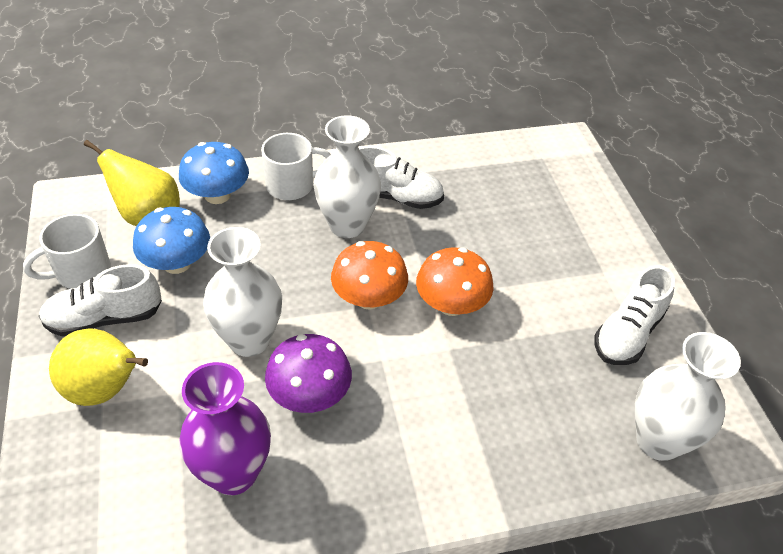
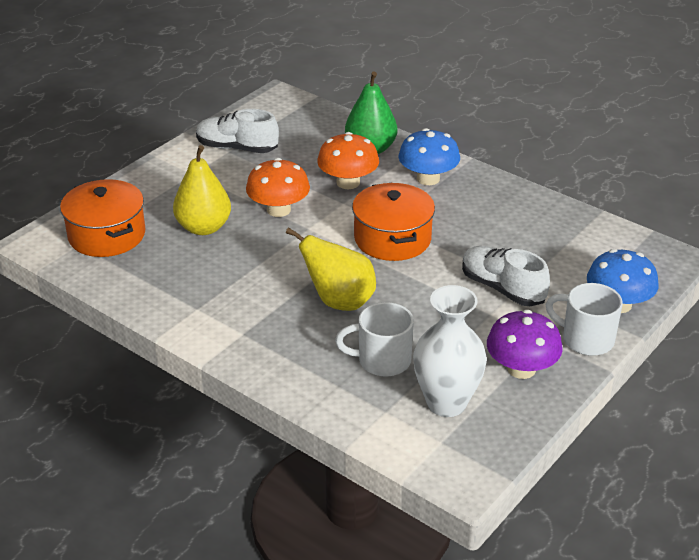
green pear: 0 -> 1
orange pot: 0 -> 2
purple vase: 1 -> 0
white shoe: 3 -> 2
white vase: 3 -> 1

